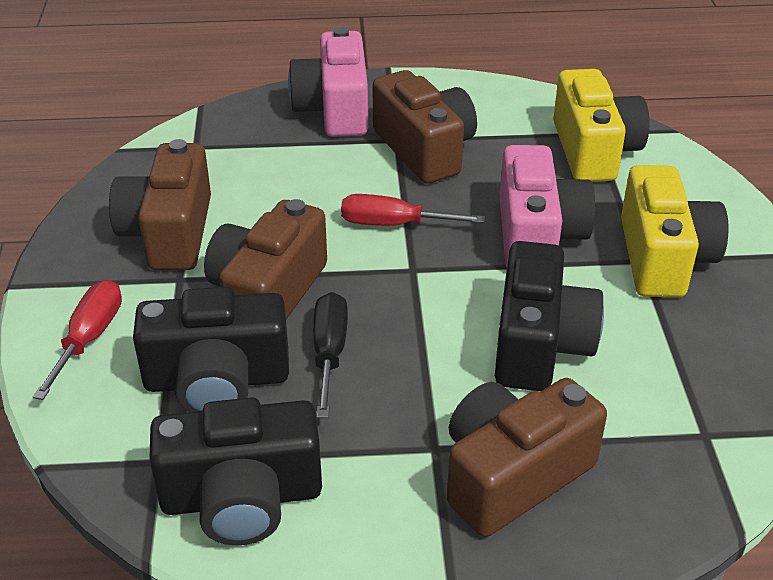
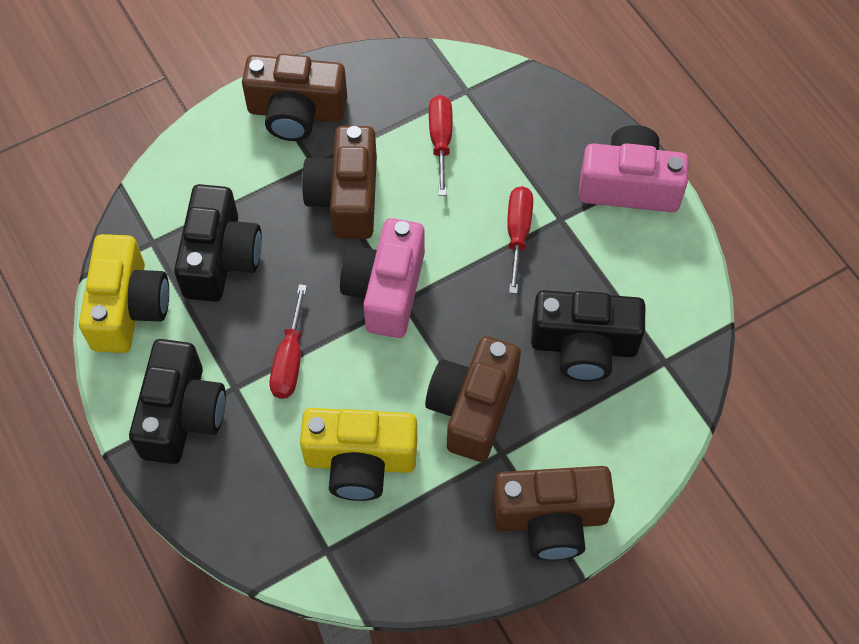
black screwdriver: 1 -> 0
red screwdriver: 2 -> 3

